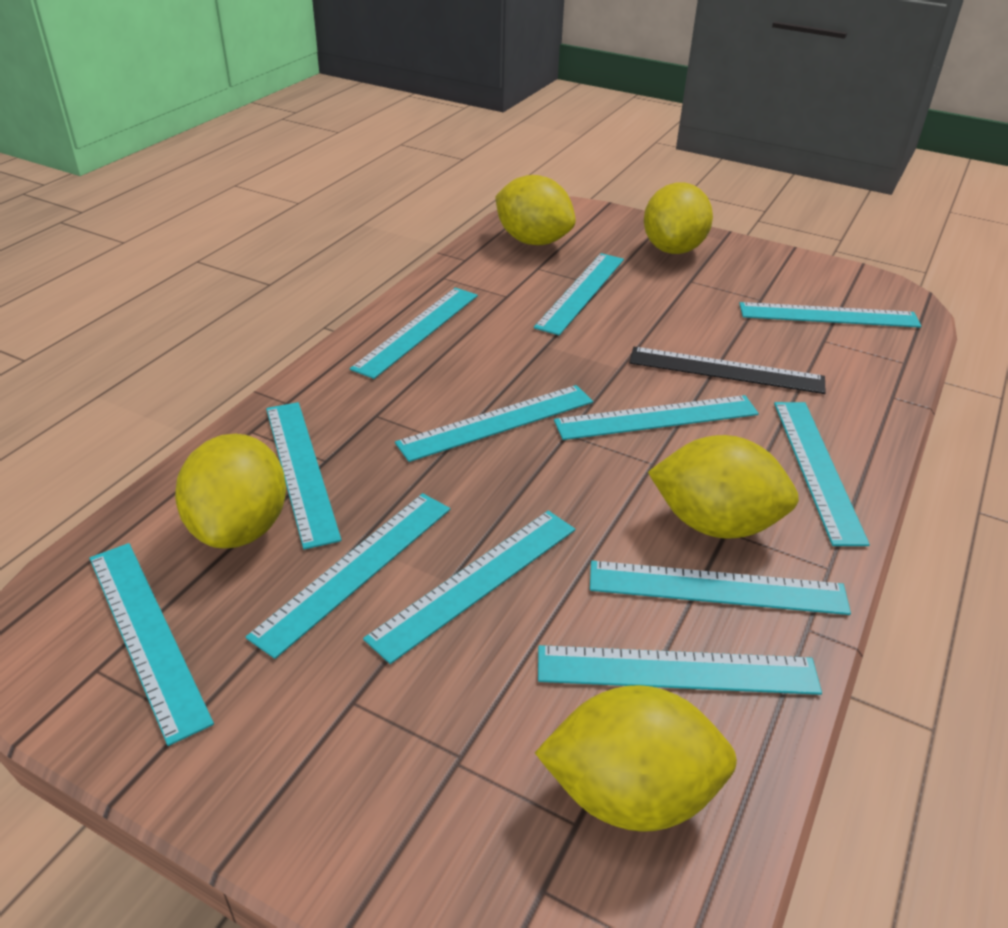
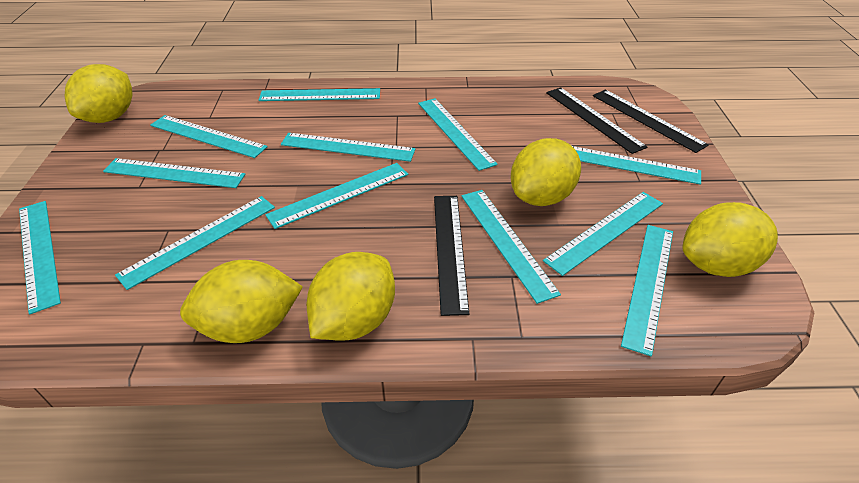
black ruler: 1 -> 3

